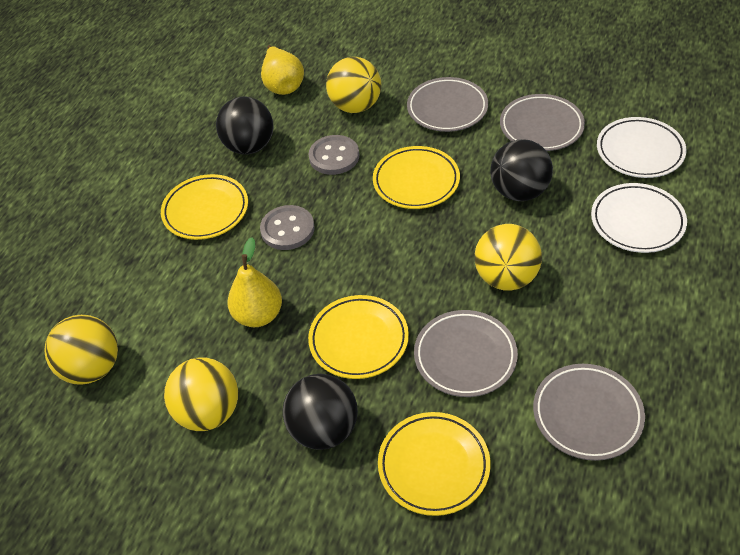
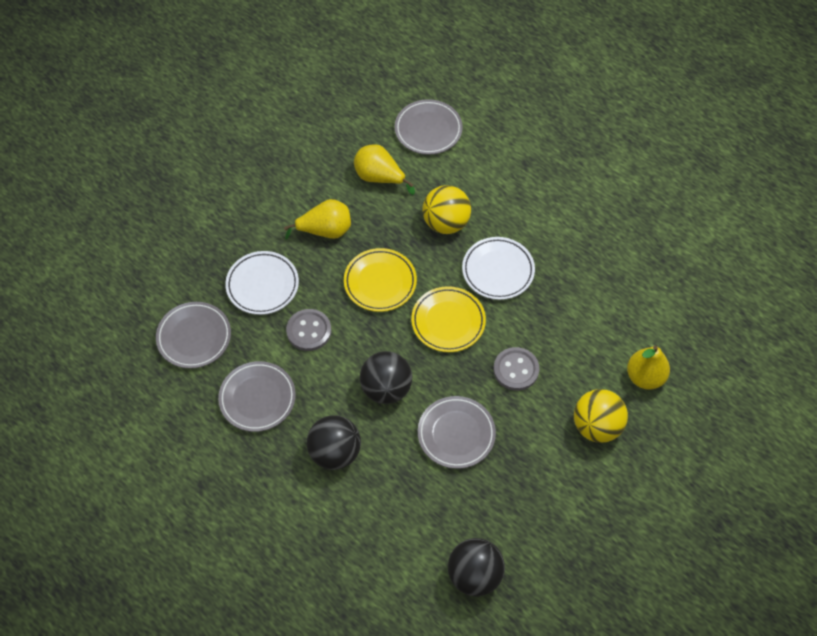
yellow ball: 4 -> 2
yellow pear: 2 -> 3
yellow plate: 4 -> 2

